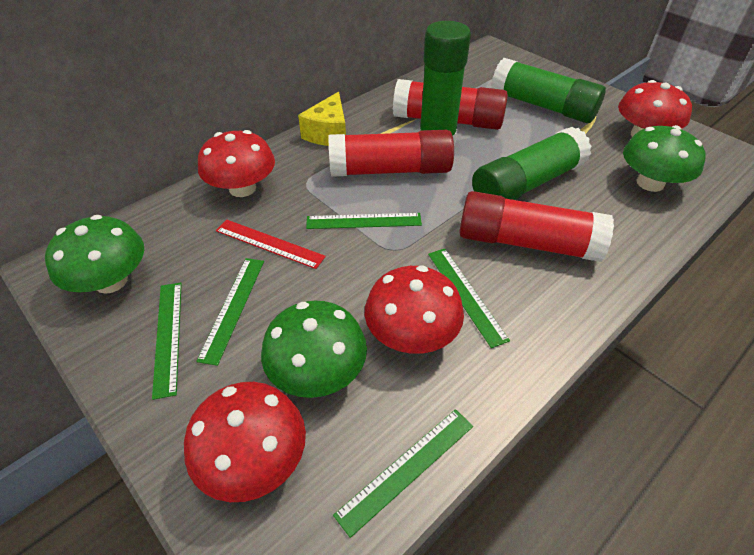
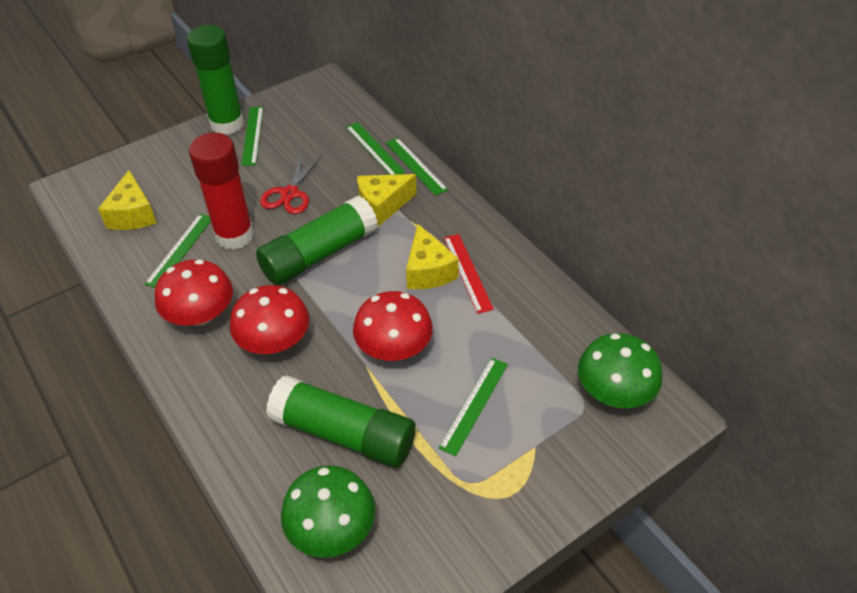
green mushroom: 3 -> 2
red glue stick: 3 -> 1
red mushroom: 4 -> 3
red scissors: 0 -> 1
yellow cheese: 1 -> 3

